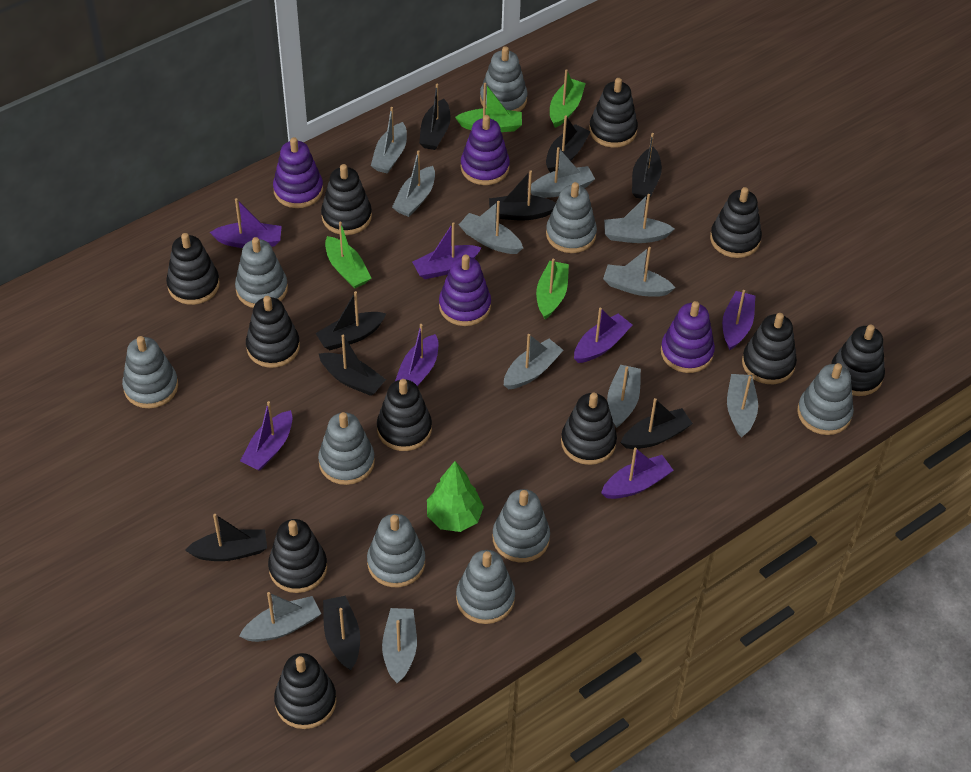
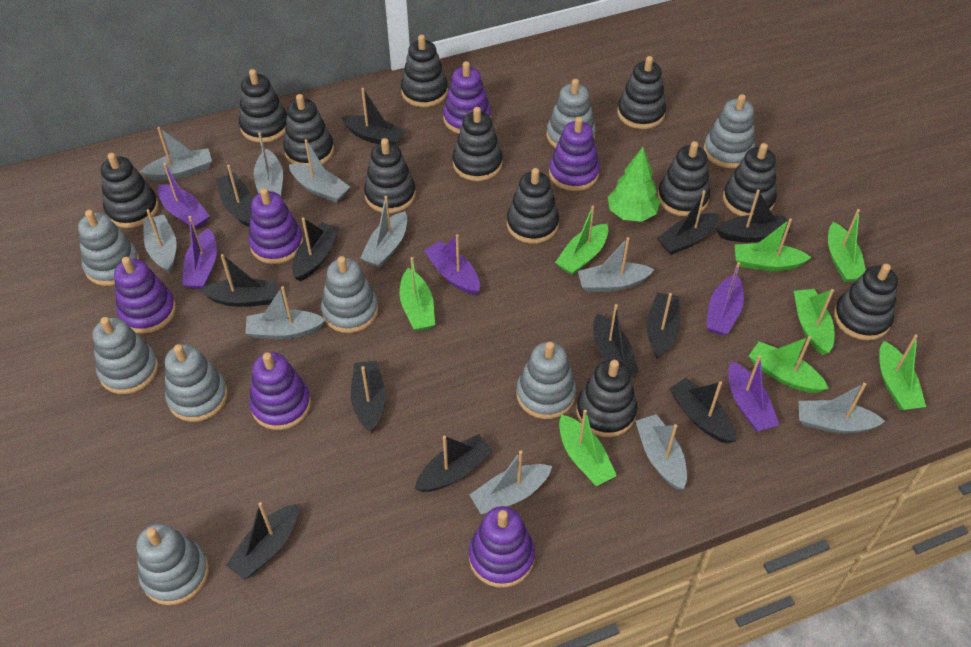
black boat: 9 -> 12
black stacking toy: 11 -> 12
green boat: 4 -> 8
grey boat: 11 -> 10
grey stacking toy: 9 -> 8
purple boat: 7 -> 5
purple stacking toy: 4 -> 6

